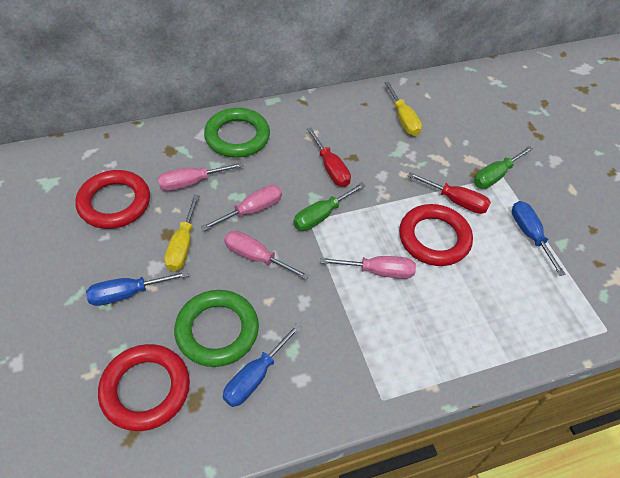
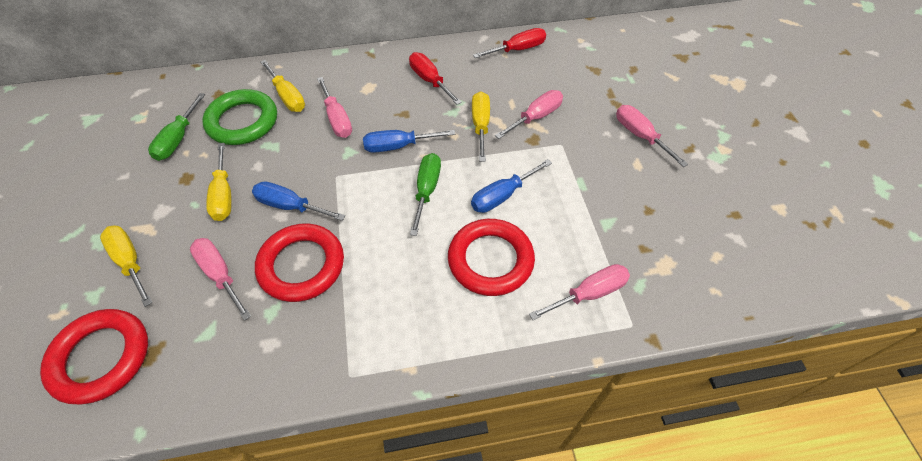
green ring: 2 -> 1
pink screwdriver: 4 -> 5
yellow screwdriver: 2 -> 4

